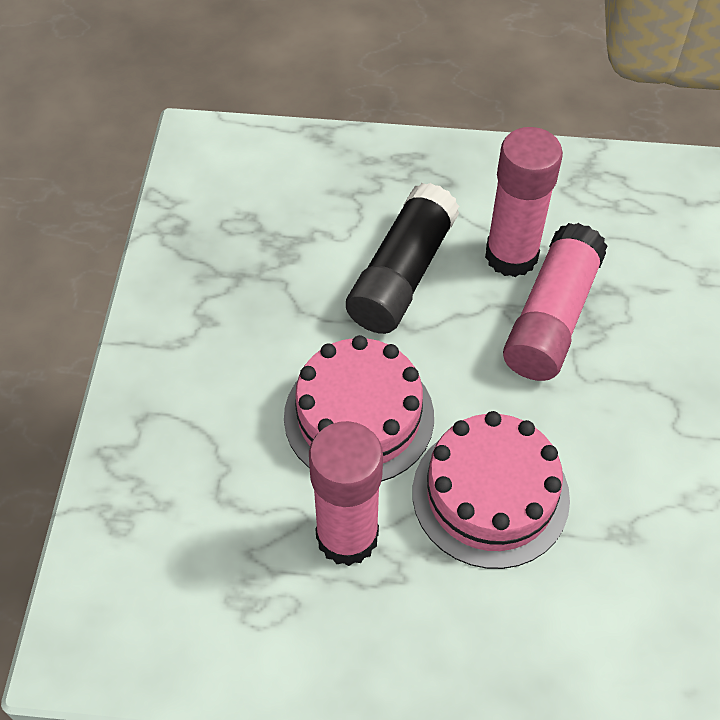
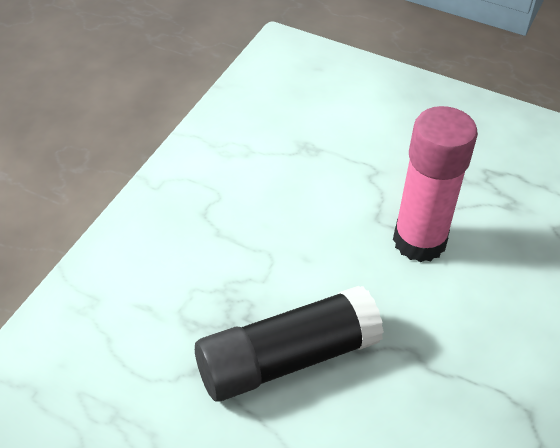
pink cake: 2 -> 0
pink glue stick: 3 -> 1

